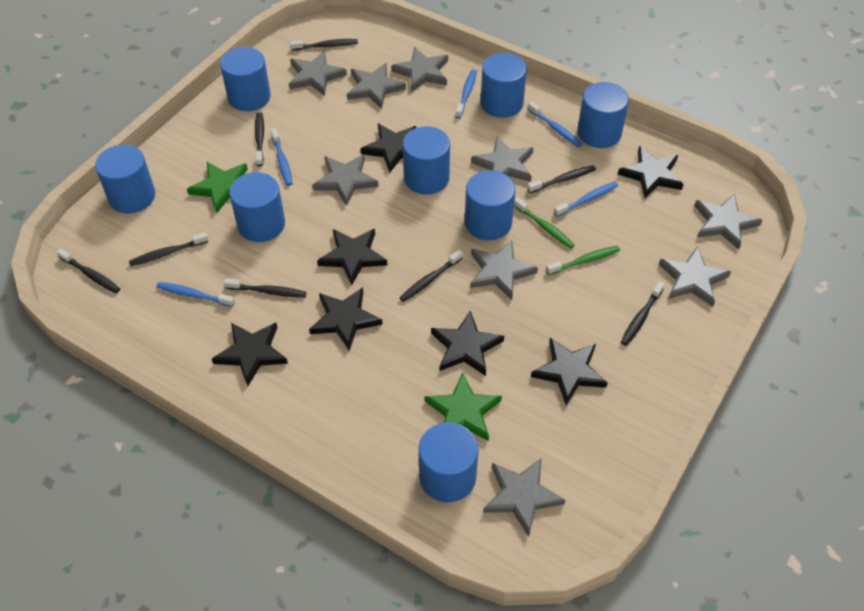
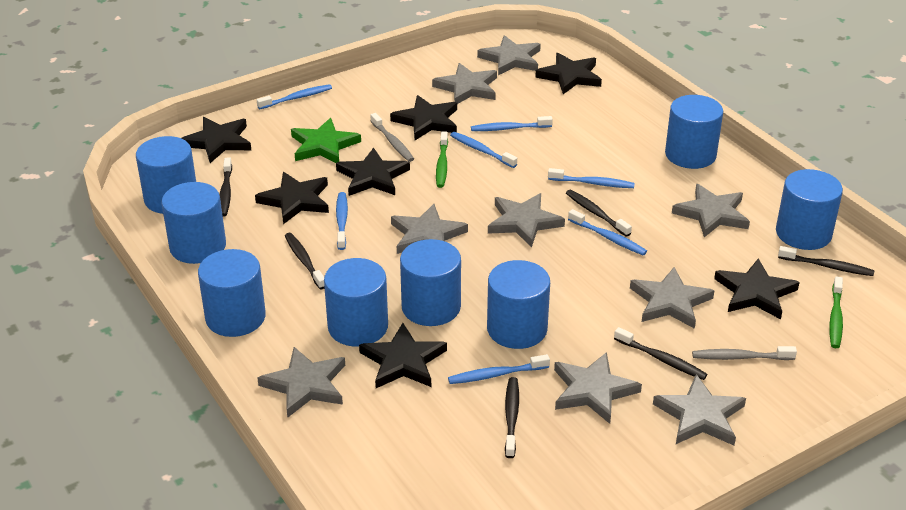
black toothbrush: 8 -> 6
blue toothbrush: 5 -> 7
green star: 2 -> 1
grey toothbrush: 0 -> 2

